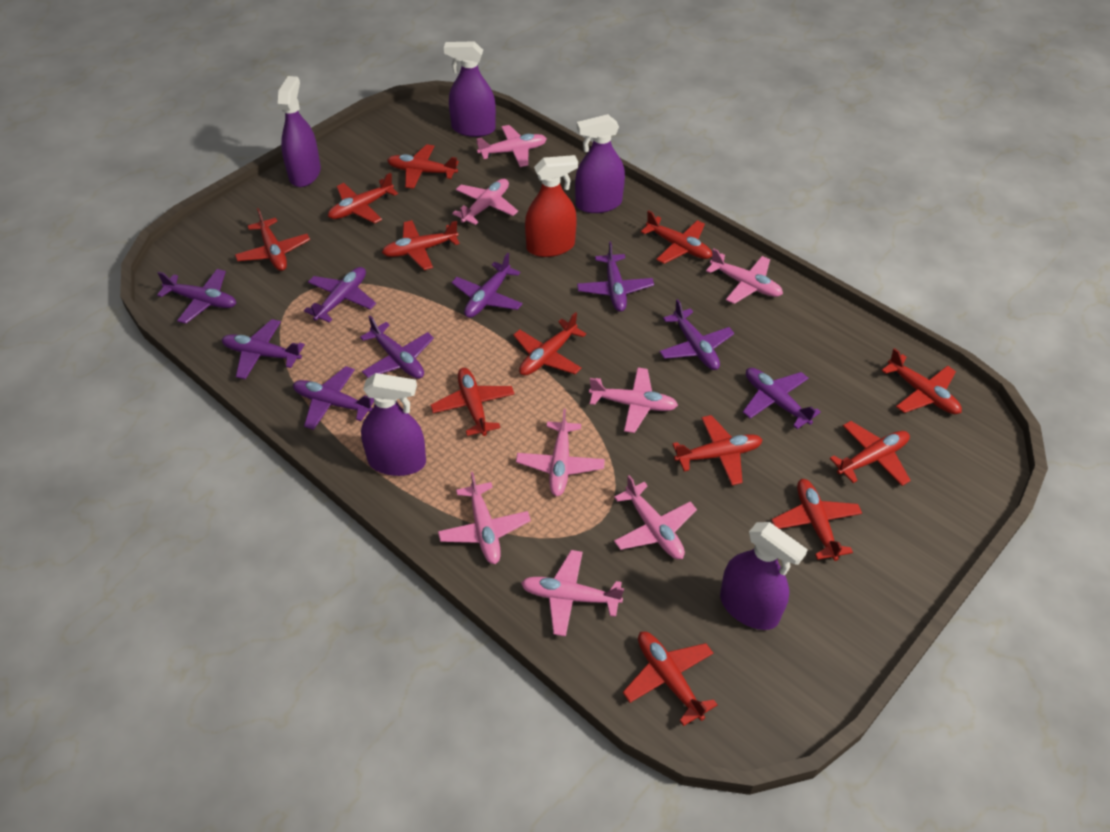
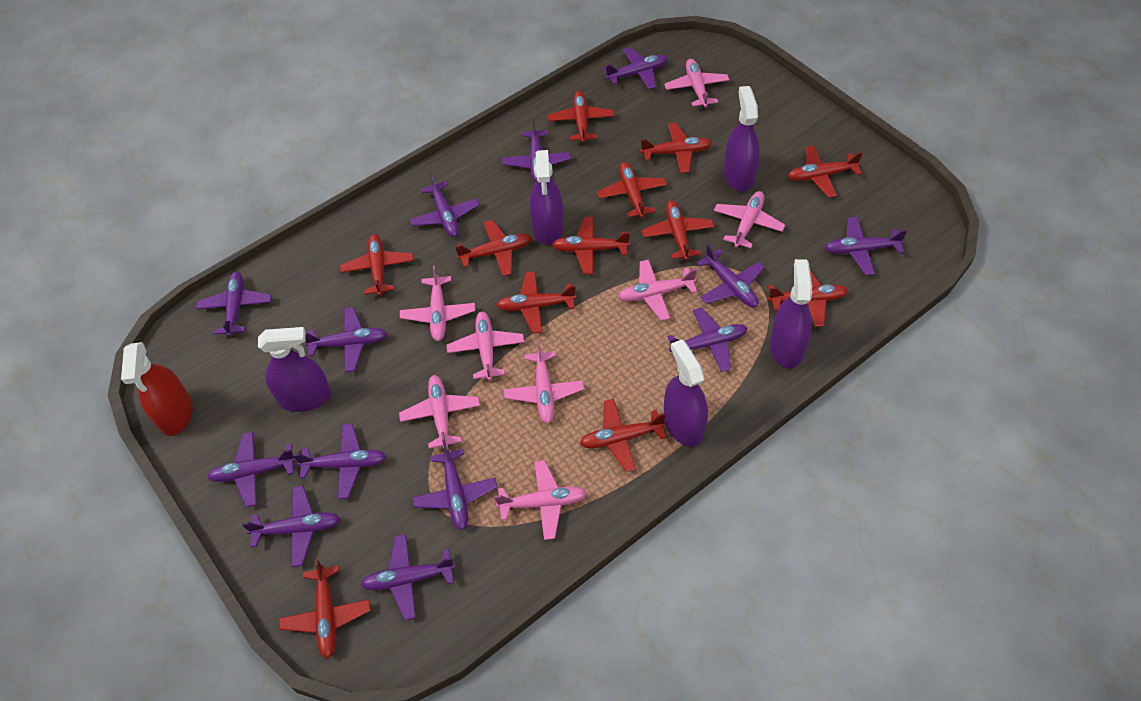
purple plane: 9 -> 13

